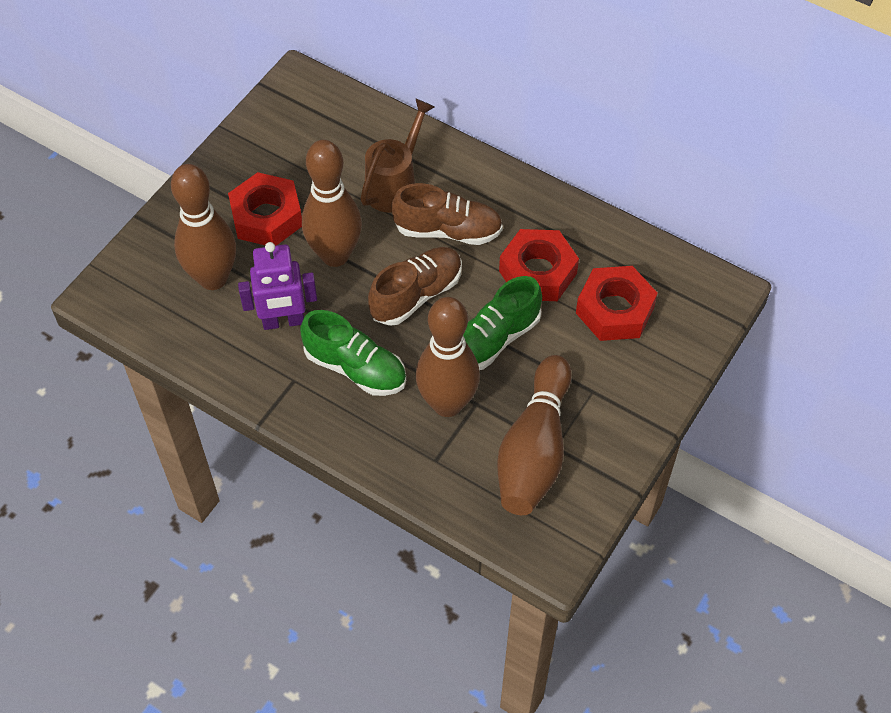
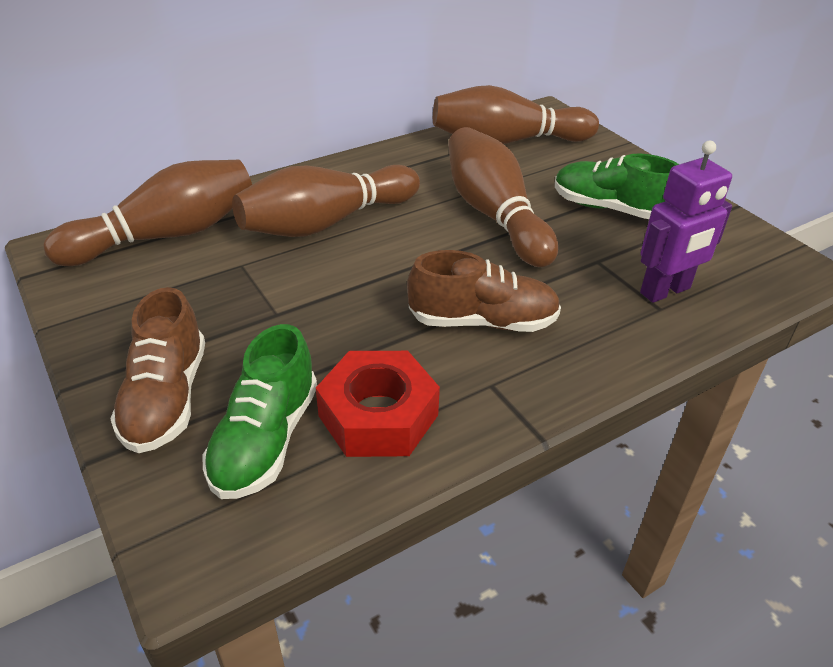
brown watering can: 1 -> 0
red nut: 3 -> 1

